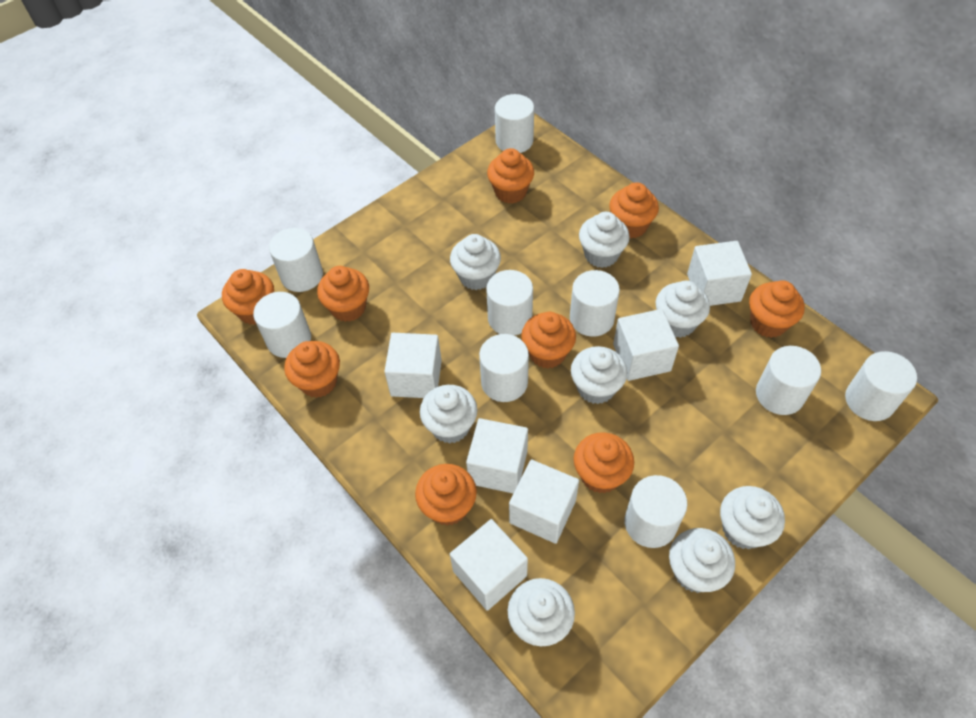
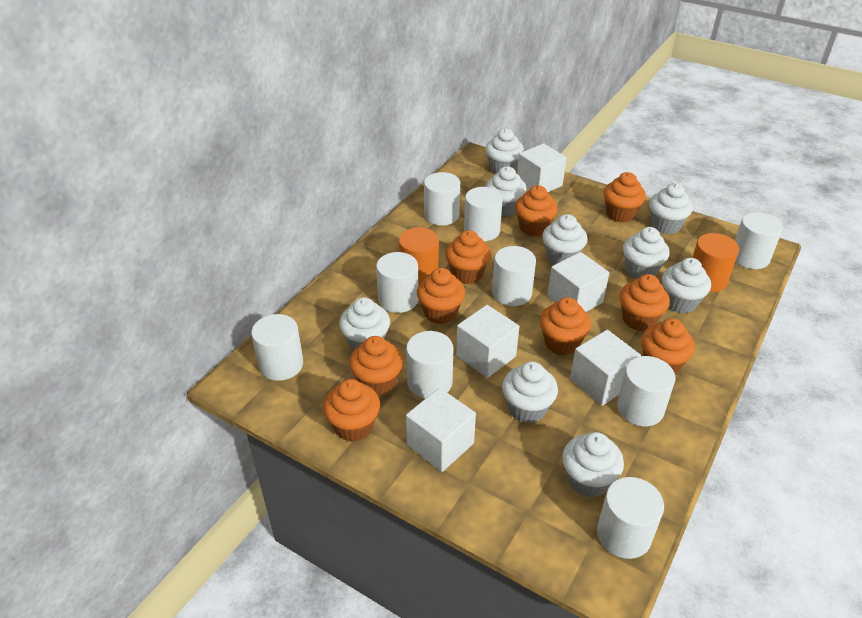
orange cylinder: 0 -> 2
white cube: 6 -> 5
white cupcake: 8 -> 9

